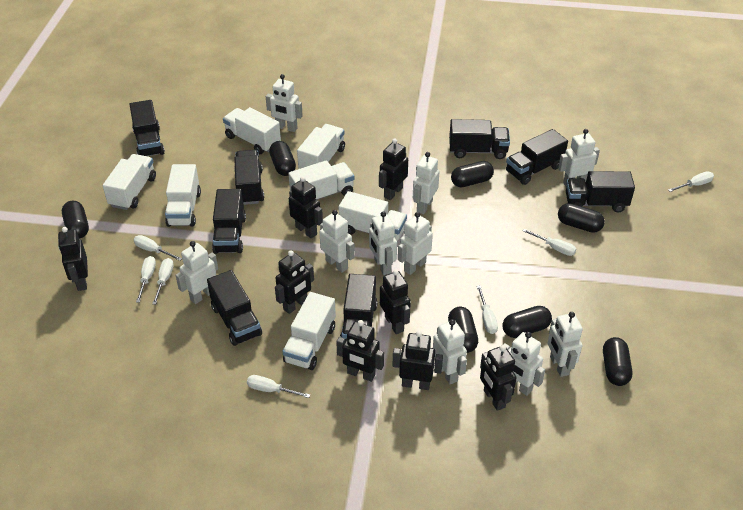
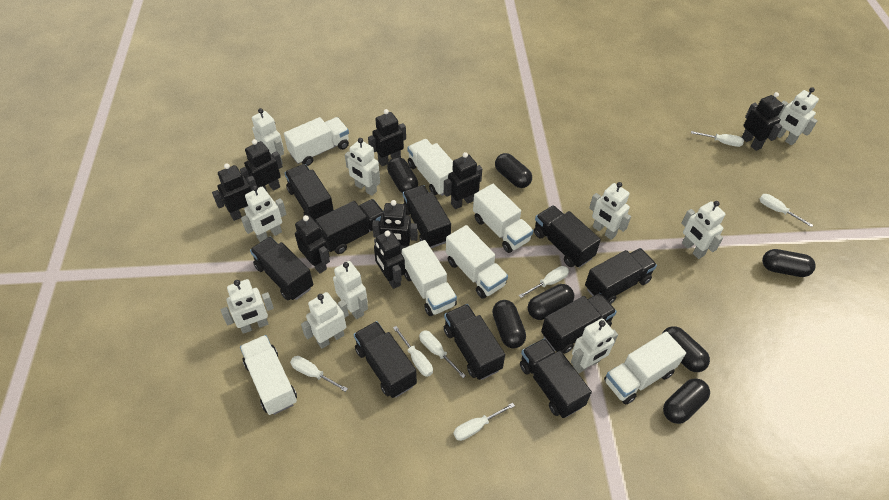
black truck: 8 -> 10

